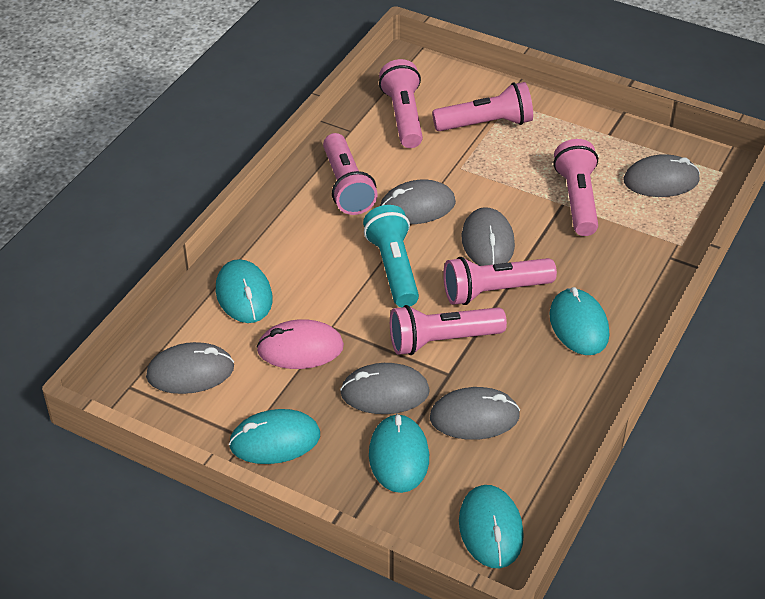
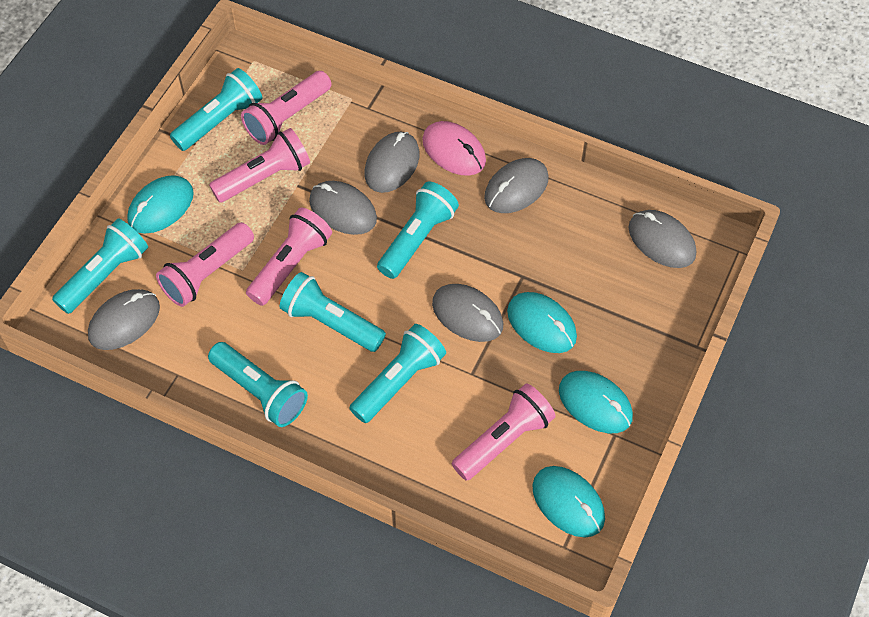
pink flashlight: 6 -> 5
turquoise flashlight: 1 -> 6
turquoise mouse: 5 -> 4

